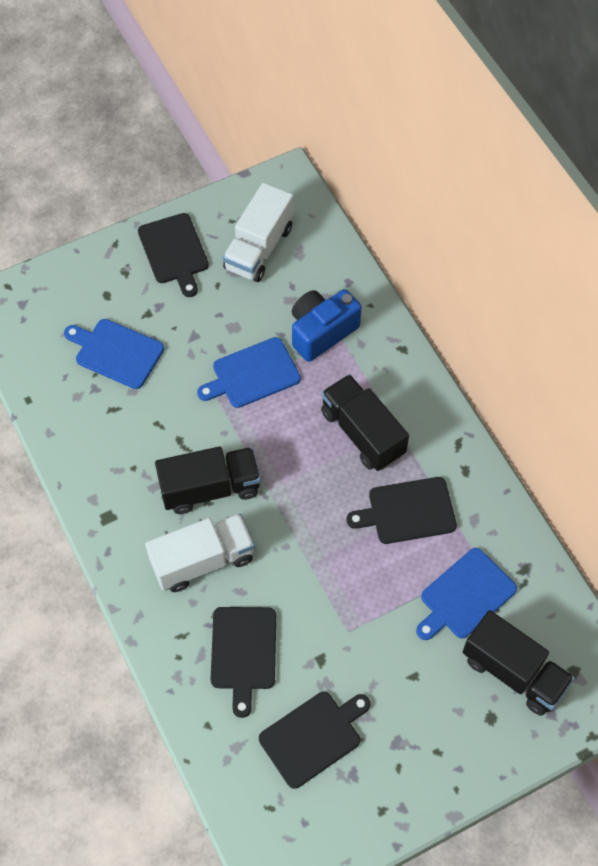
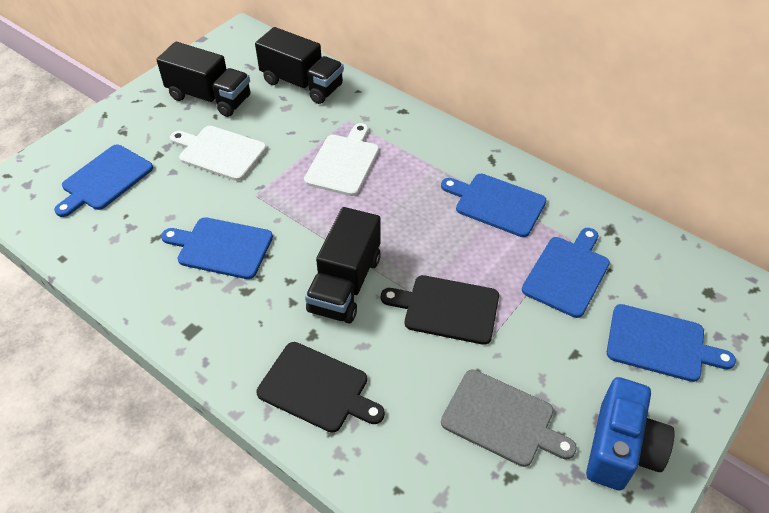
black cutting board: 4 -> 2
blue cutting board: 3 -> 5
grey cutting board: 0 -> 1
white cutting board: 0 -> 2
white truck: 2 -> 0

